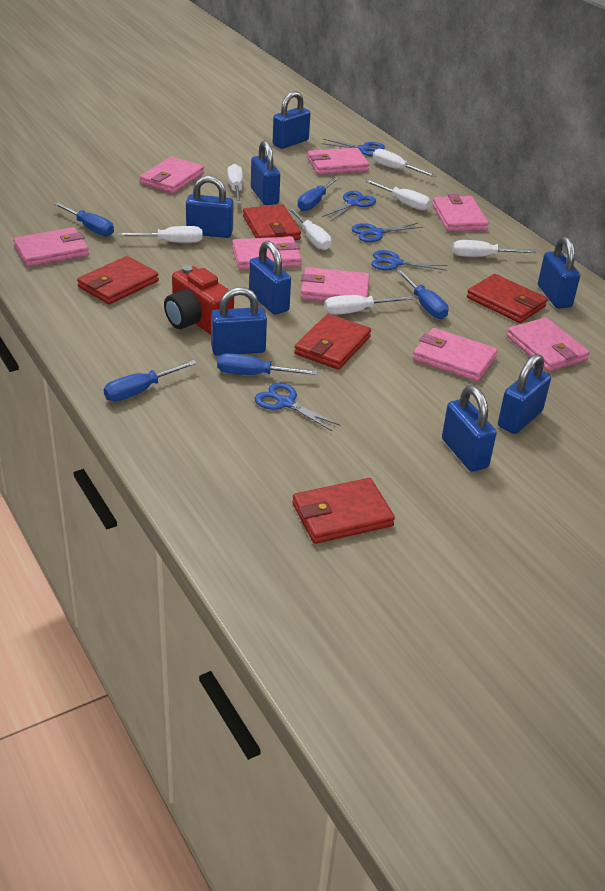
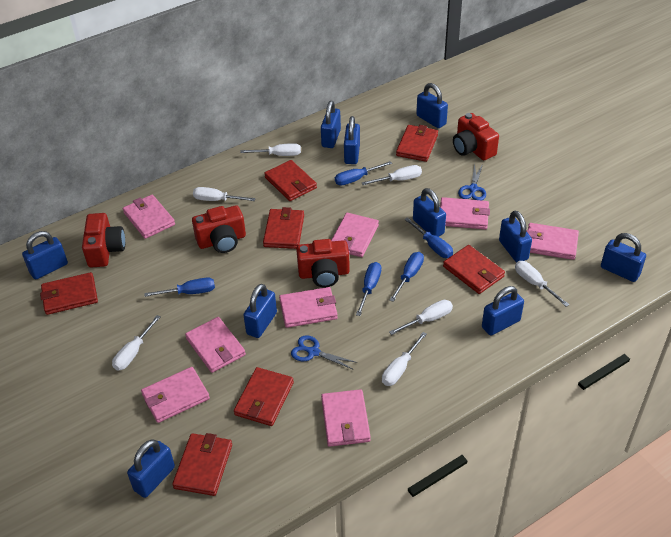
blue padlock: 8 -> 10
blue scissors: 5 -> 2
red camera: 1 -> 4
red wallet: 5 -> 7

